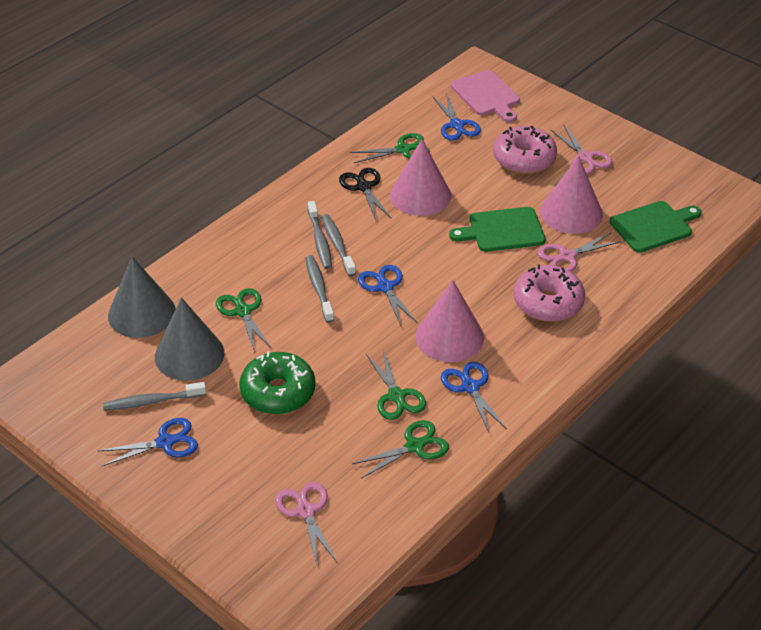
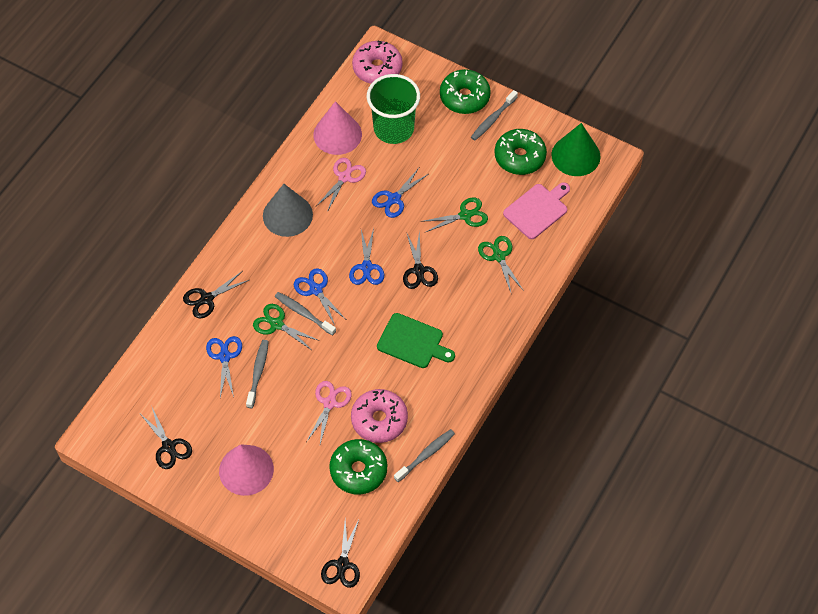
black scissors: 1 -> 4
green cone: 0 -> 1
green cup: 0 -> 1
green cutting board: 2 -> 1
green donut: 1 -> 3
green scissors: 4 -> 3
grey cone: 2 -> 1
pink cone: 3 -> 2
pink scissors: 3 -> 2

